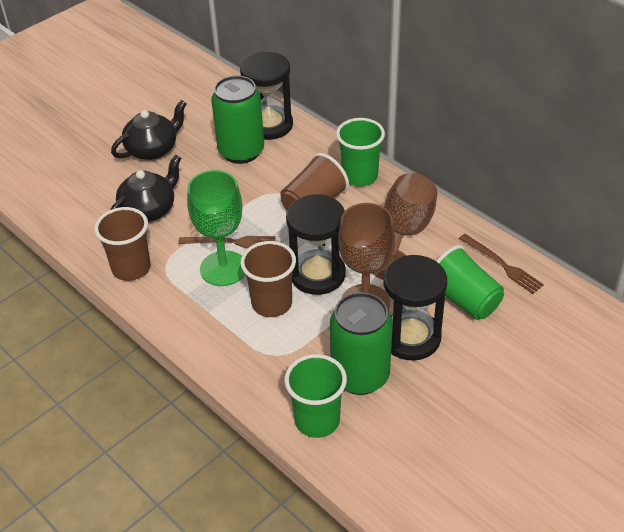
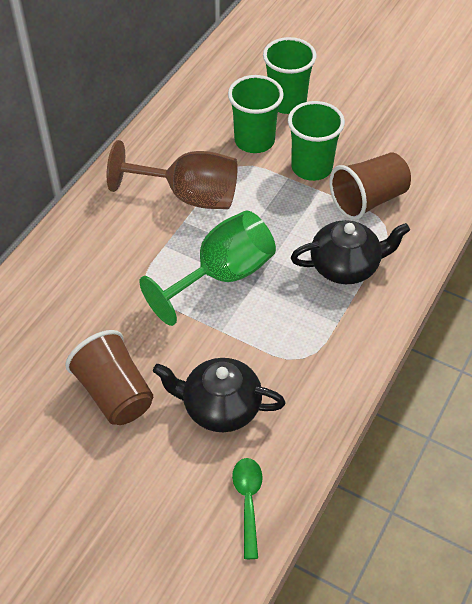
black hourglass: 3 -> 0
brown cup: 3 -> 2
brown fork: 2 -> 0
brown goblet: 2 -> 1
green can: 2 -> 0
green spoon: 0 -> 1

